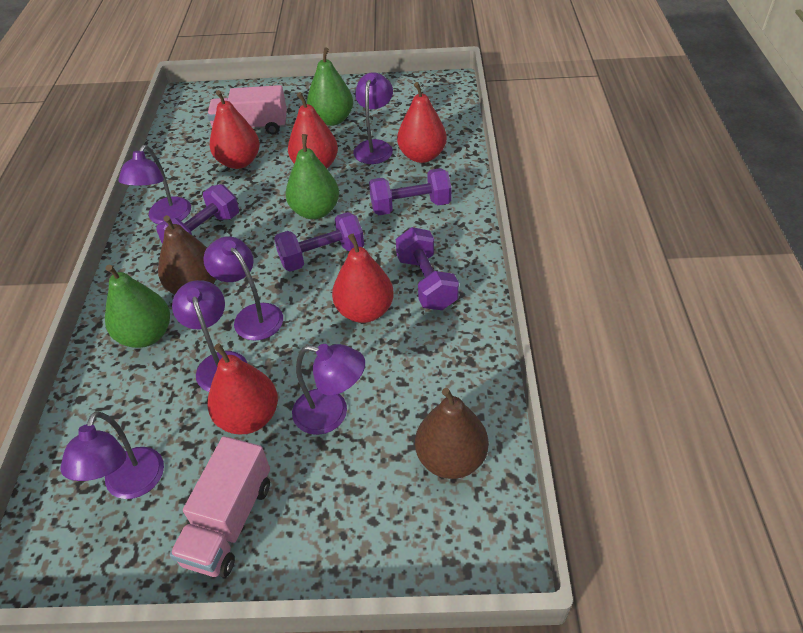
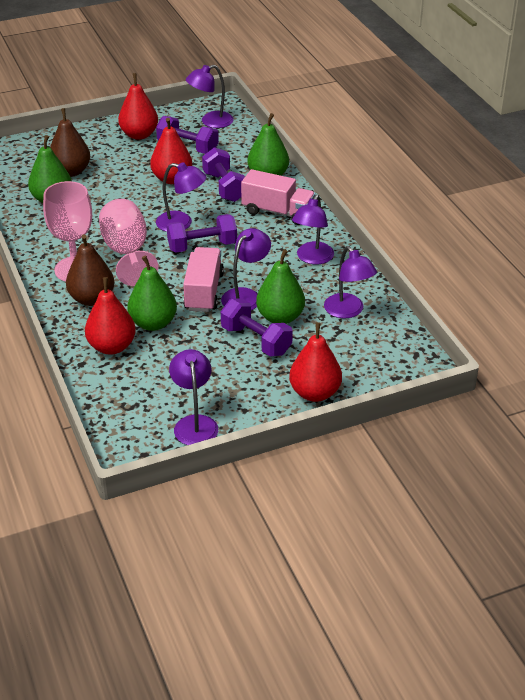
green pear: 3 -> 4
pink goblet: 0 -> 2
red pear: 5 -> 4

